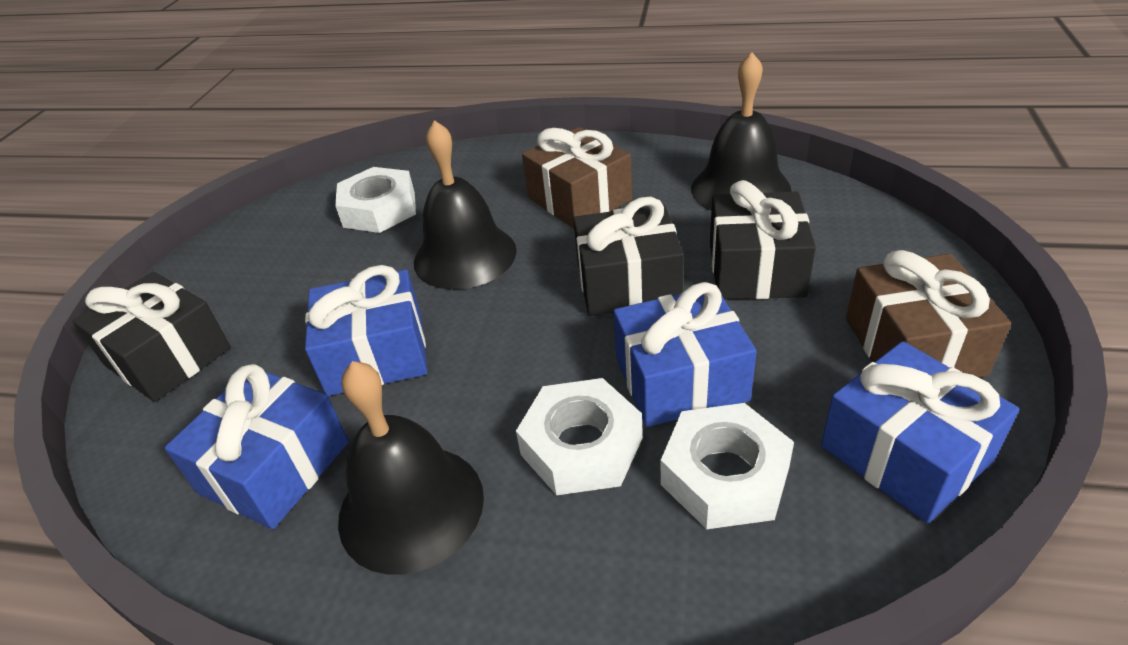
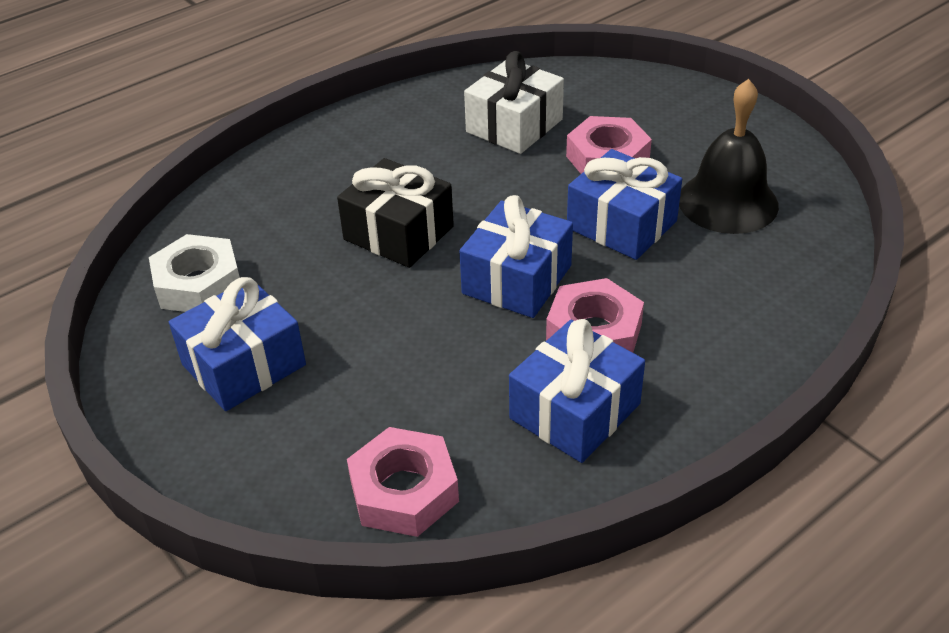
black bell: 3 -> 1
black gift: 3 -> 1
brown gift: 2 -> 0
pink nut: 0 -> 3
white gift: 0 -> 1
white nut: 3 -> 1

